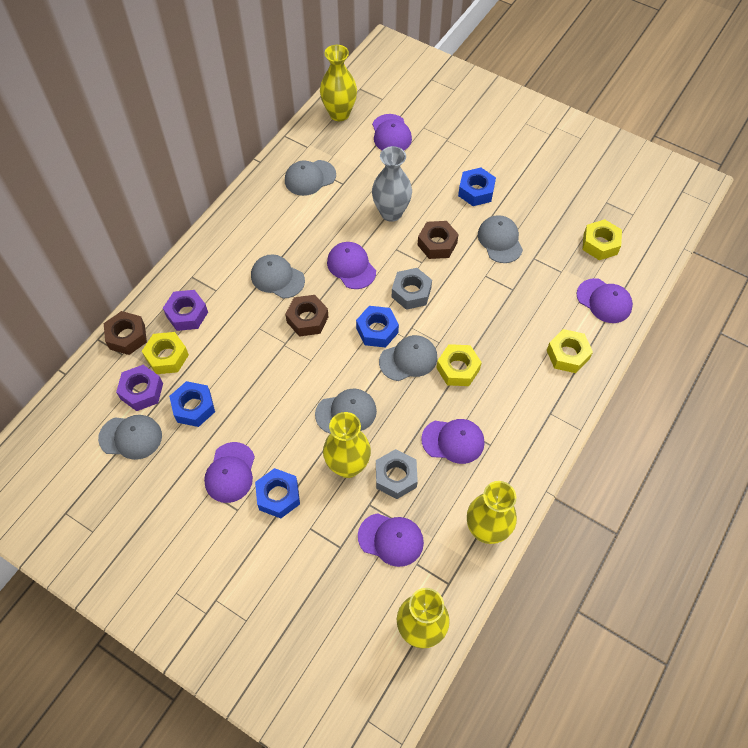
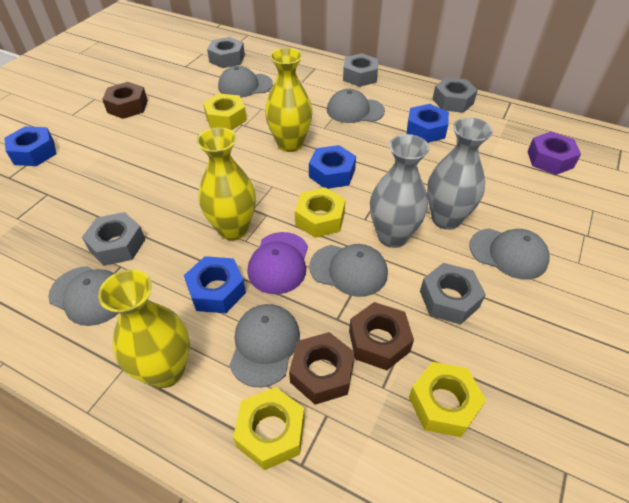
grey nut: 2 -> 5
grey vase: 1 -> 2
purple cap: 6 -> 1
purple nut: 2 -> 1
yellow vase: 4 -> 3

